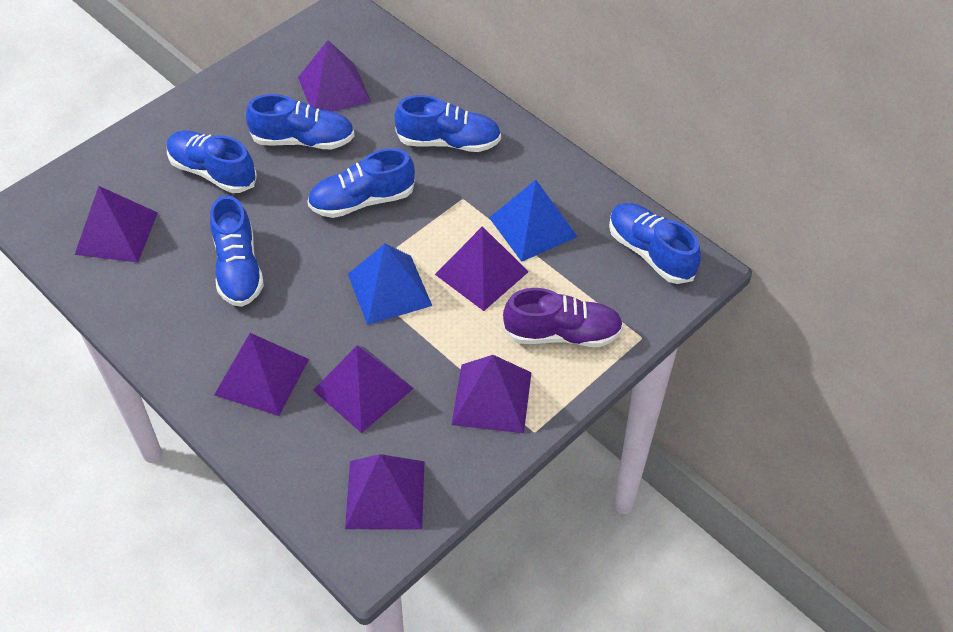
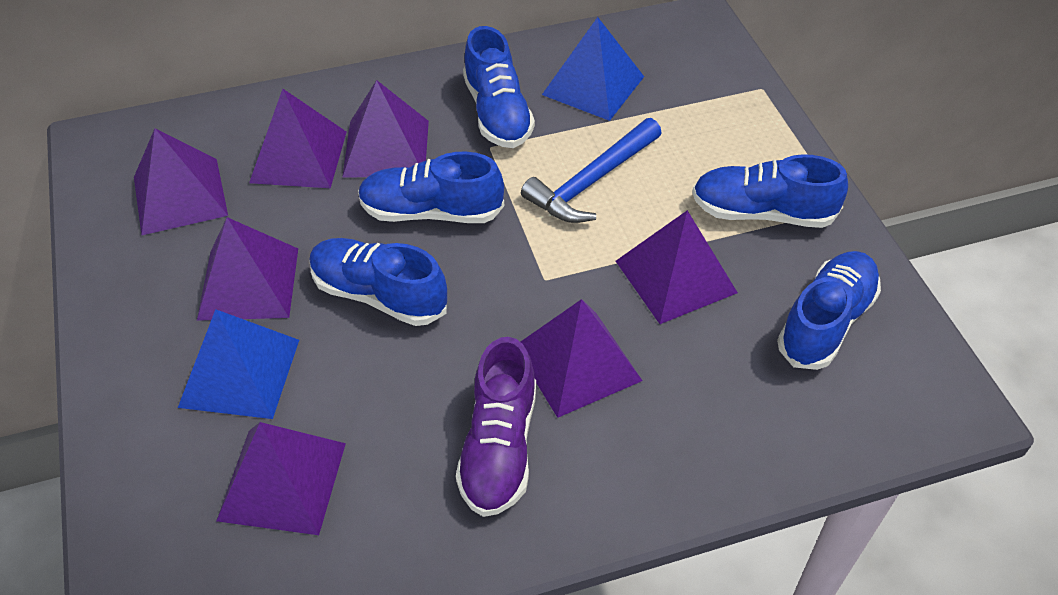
blue hammer: 0 -> 1
blue shoe: 6 -> 5

